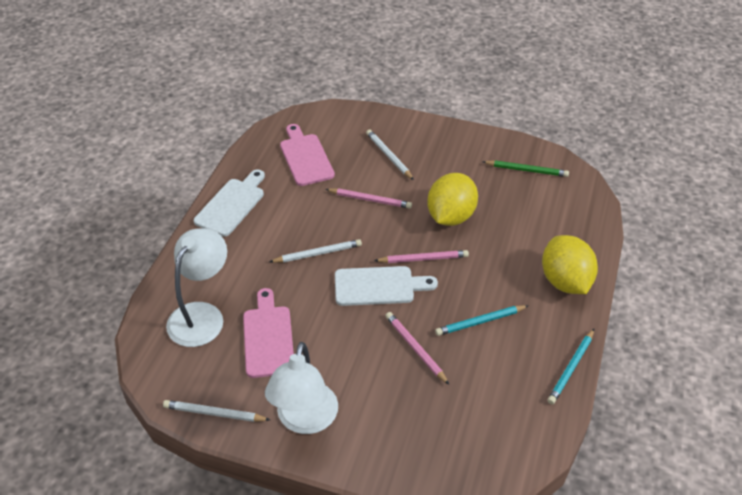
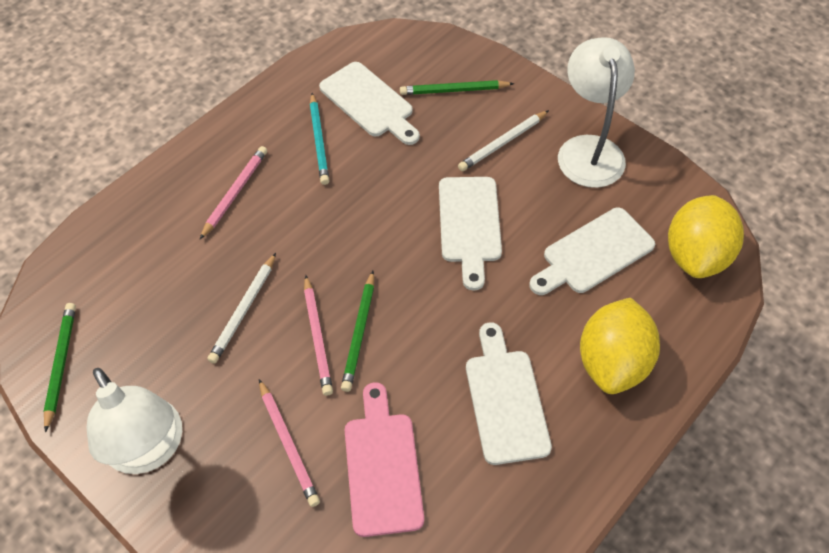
green pencil: 1 -> 3
pink cutting board: 2 -> 1
turquoise pencil: 2 -> 1
white cutting board: 2 -> 4
white pencil: 3 -> 2

